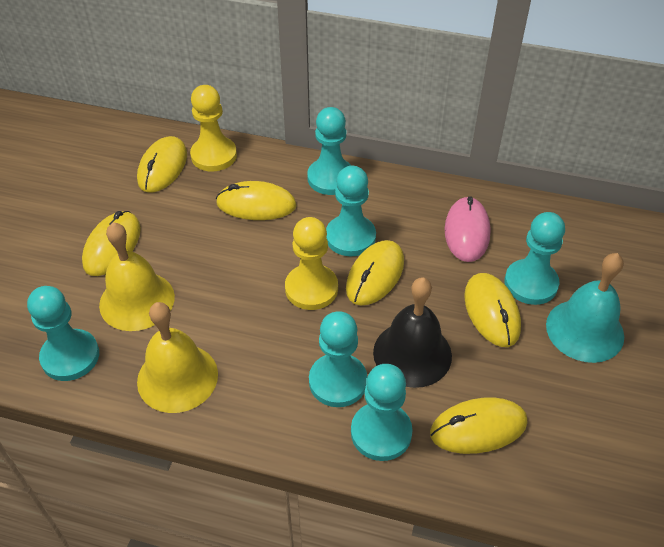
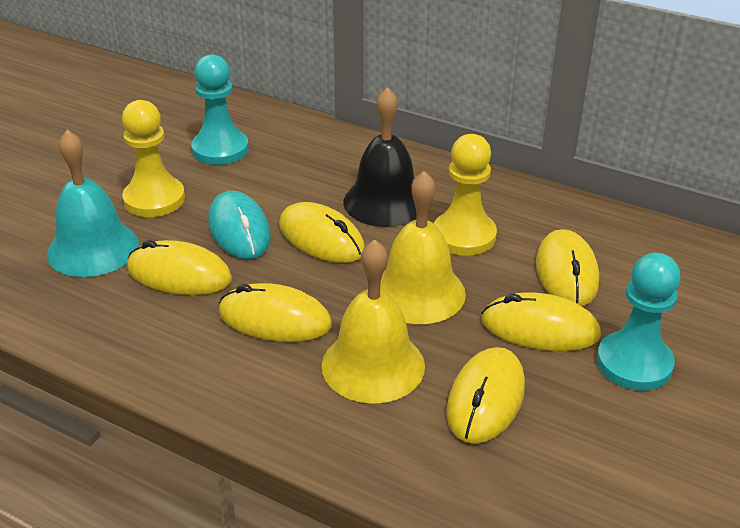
pink mouse: 1 -> 0
turquoise mouse: 0 -> 1
turquoise pawn: 6 -> 2

